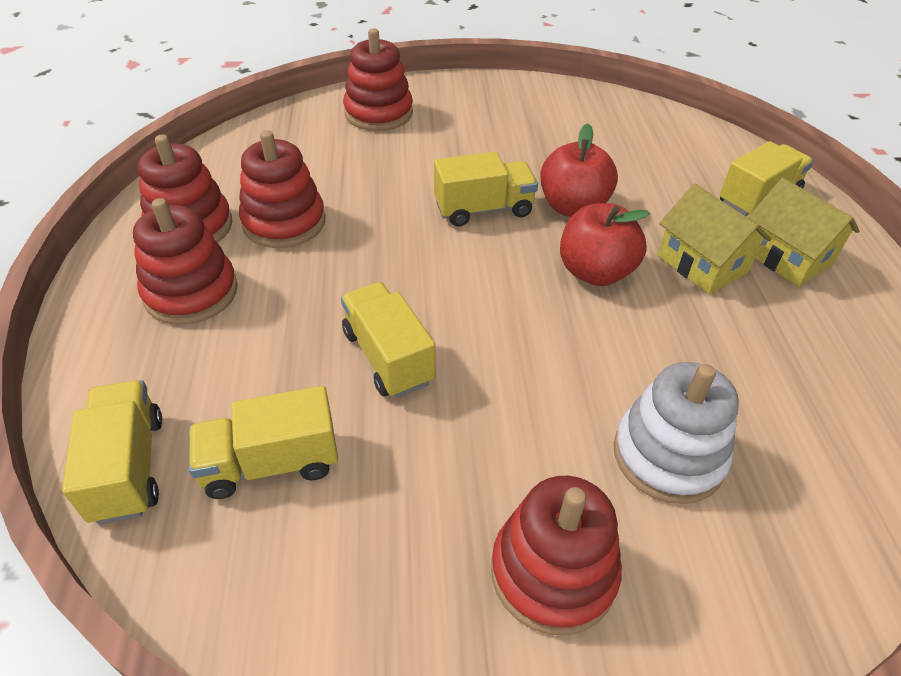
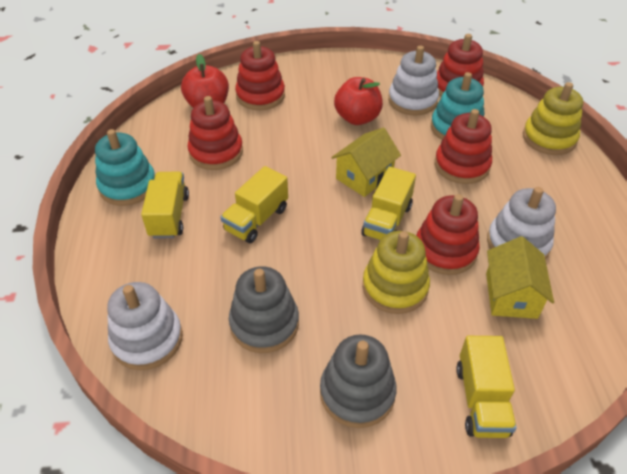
grey stacking toy: 0 -> 2
turquoise stacking toy: 0 -> 2
white stacking toy: 1 -> 3
yellow stacking toy: 0 -> 2
yellow truck: 5 -> 4

